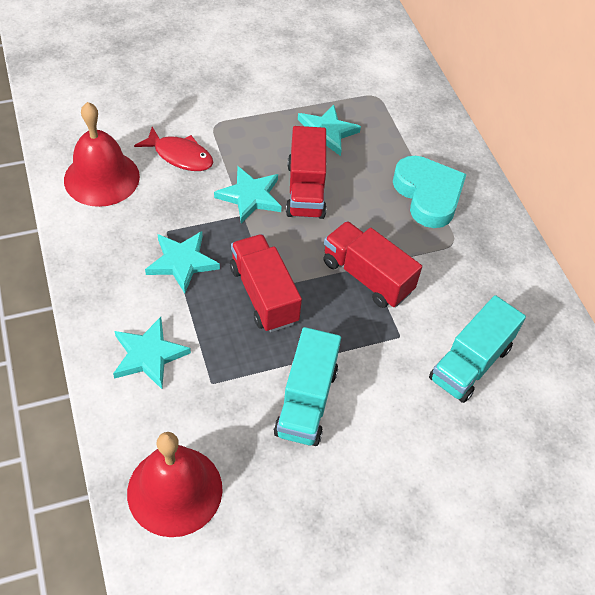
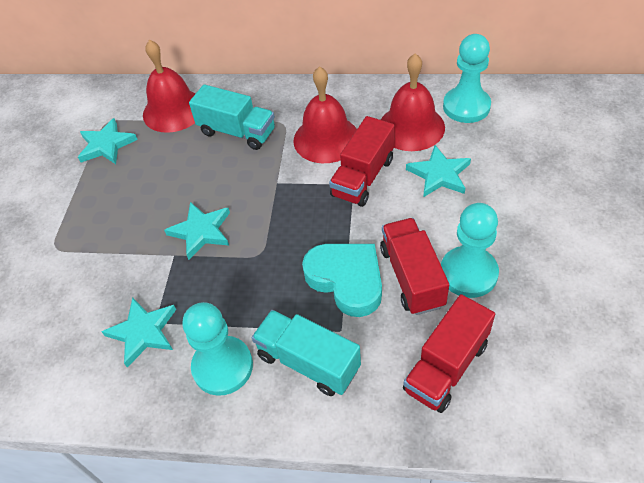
red bell: 2 -> 3
red fish: 1 -> 0
turquoise pawn: 0 -> 3

